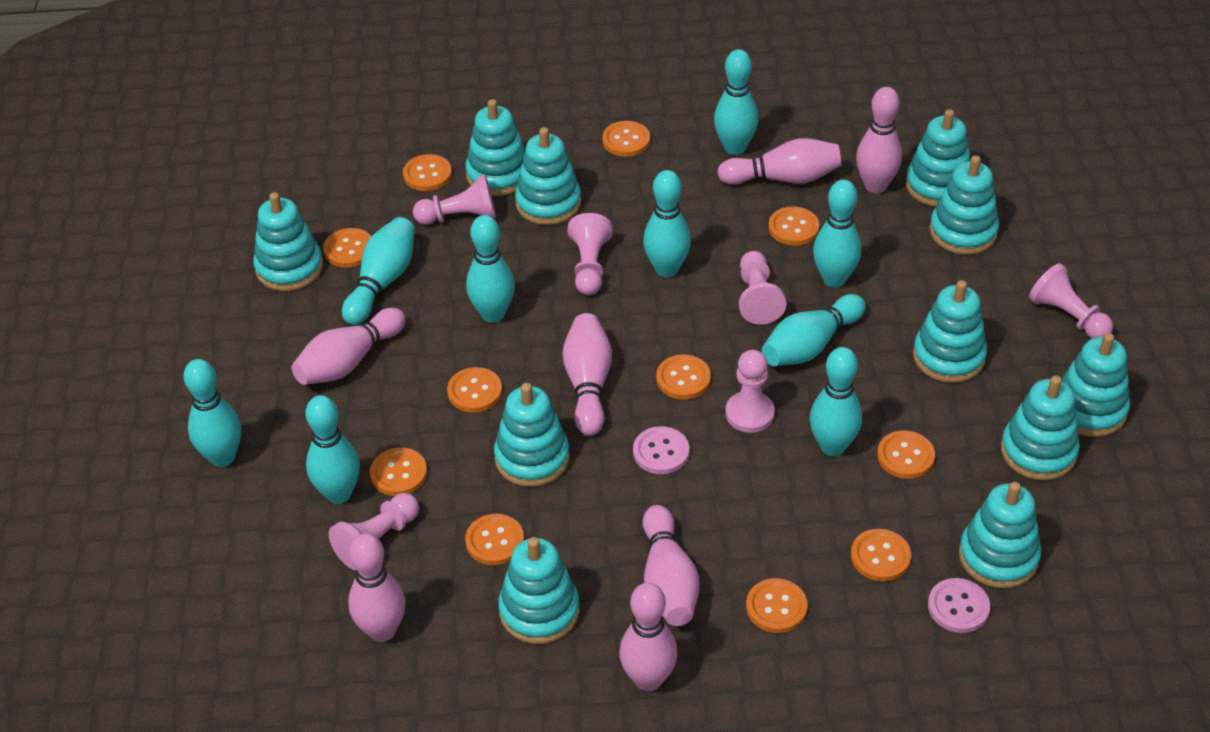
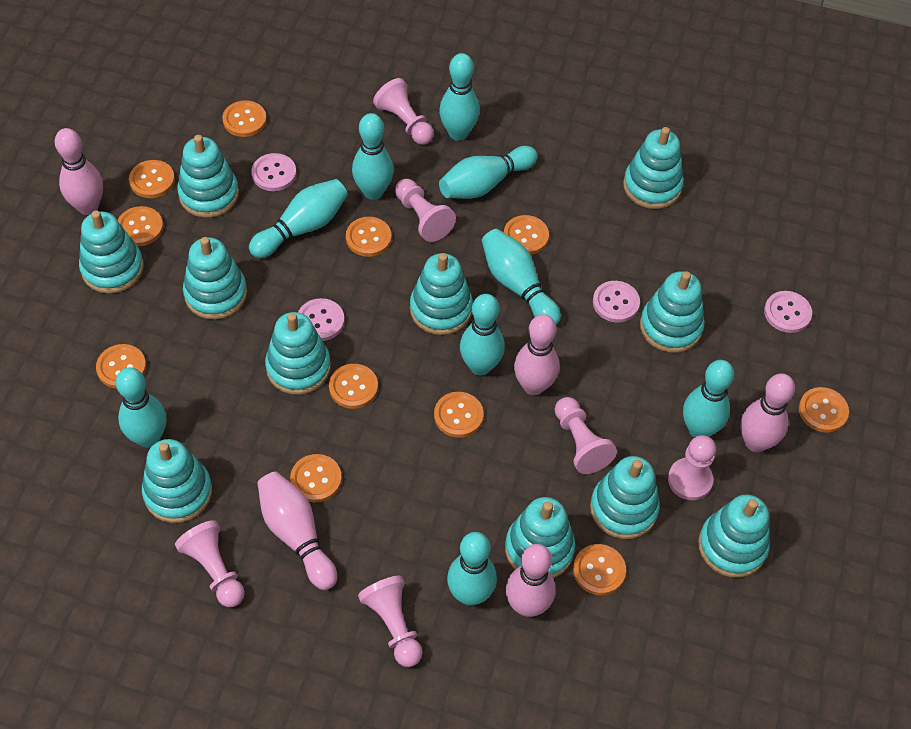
pink bowling pin: 7 -> 5
pink button: 2 -> 4

